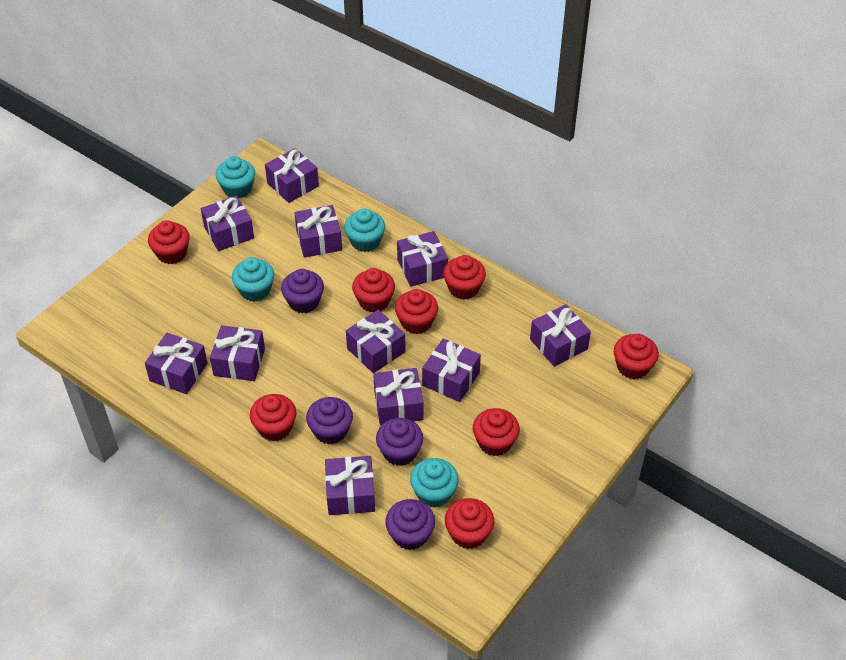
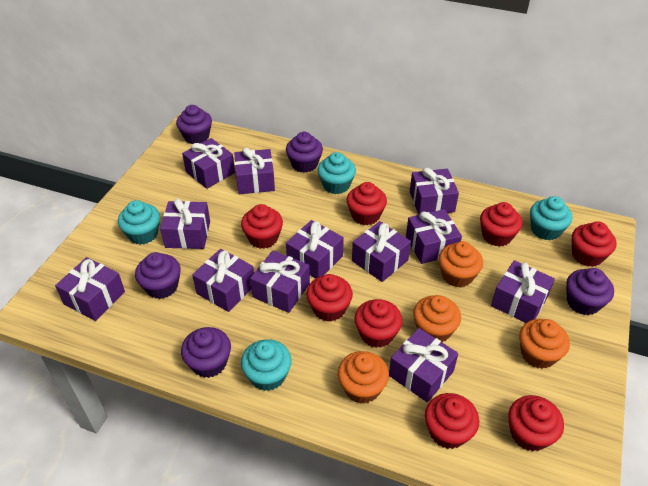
orange cupcake: 0 -> 4
purple cupcake: 4 -> 5
purple gift: 11 -> 12

